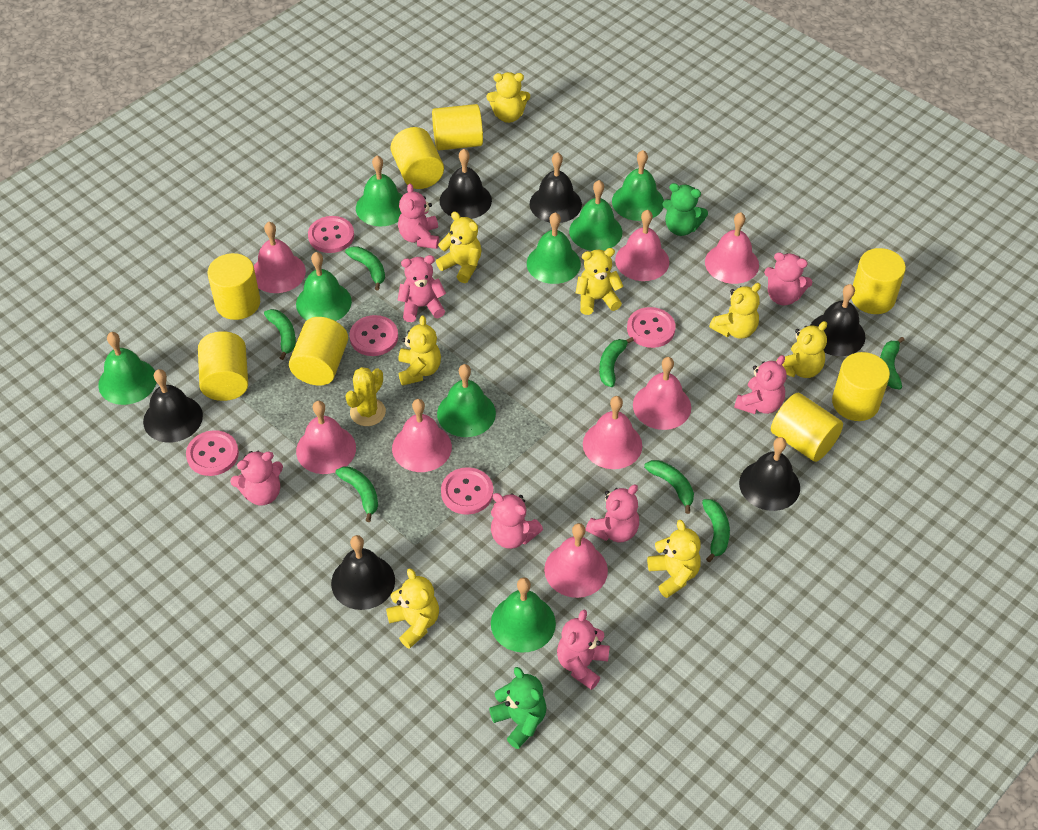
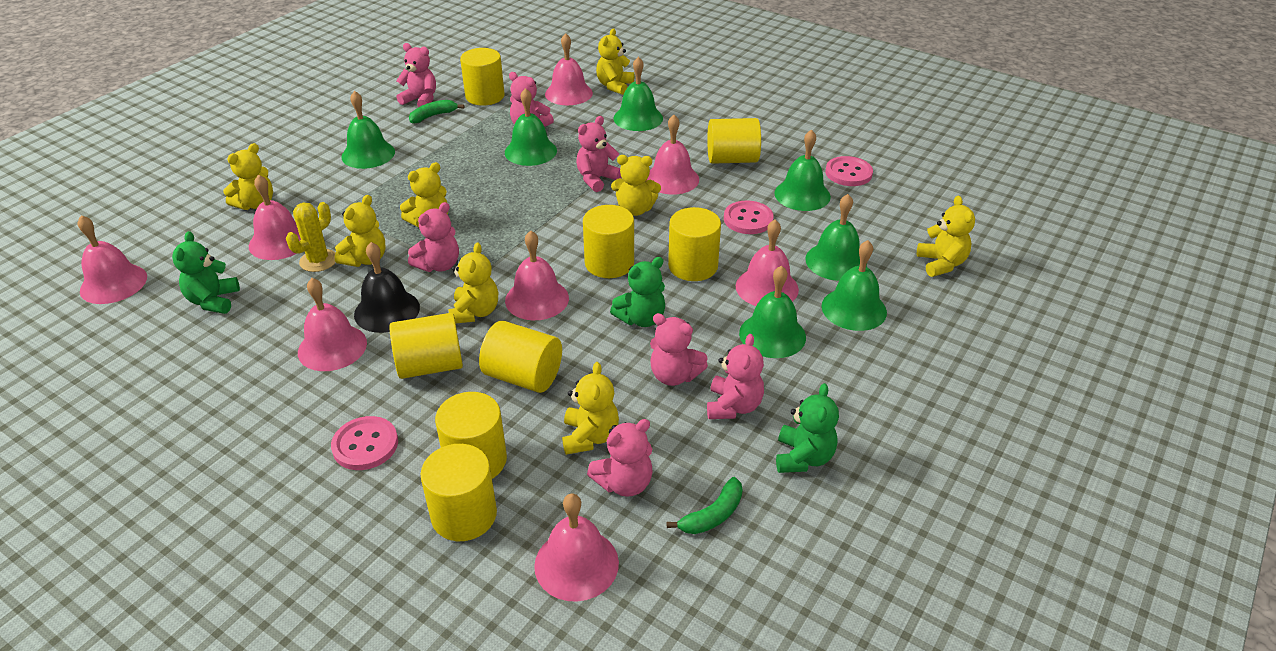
black bell: 6 -> 1
green banana: 7 -> 2
green bell: 8 -> 7
green teddy bear: 2 -> 3
pink button: 5 -> 3
pink teddy bear: 8 -> 7

